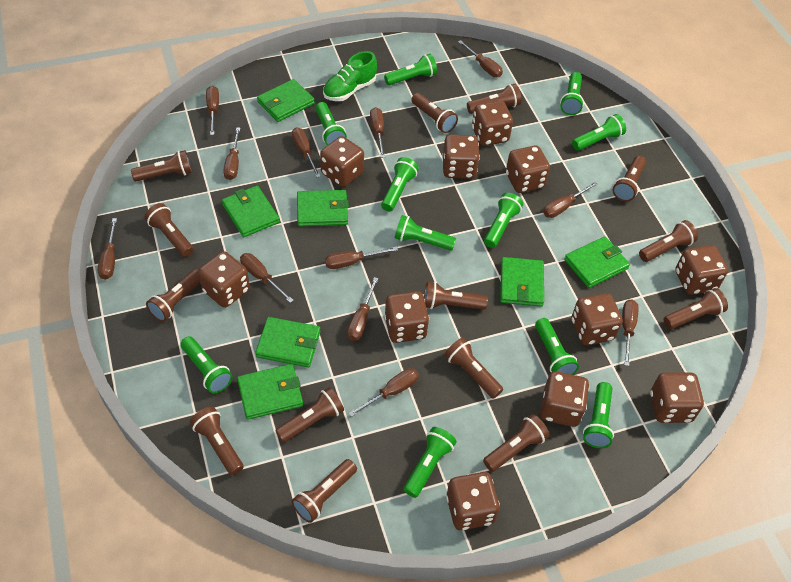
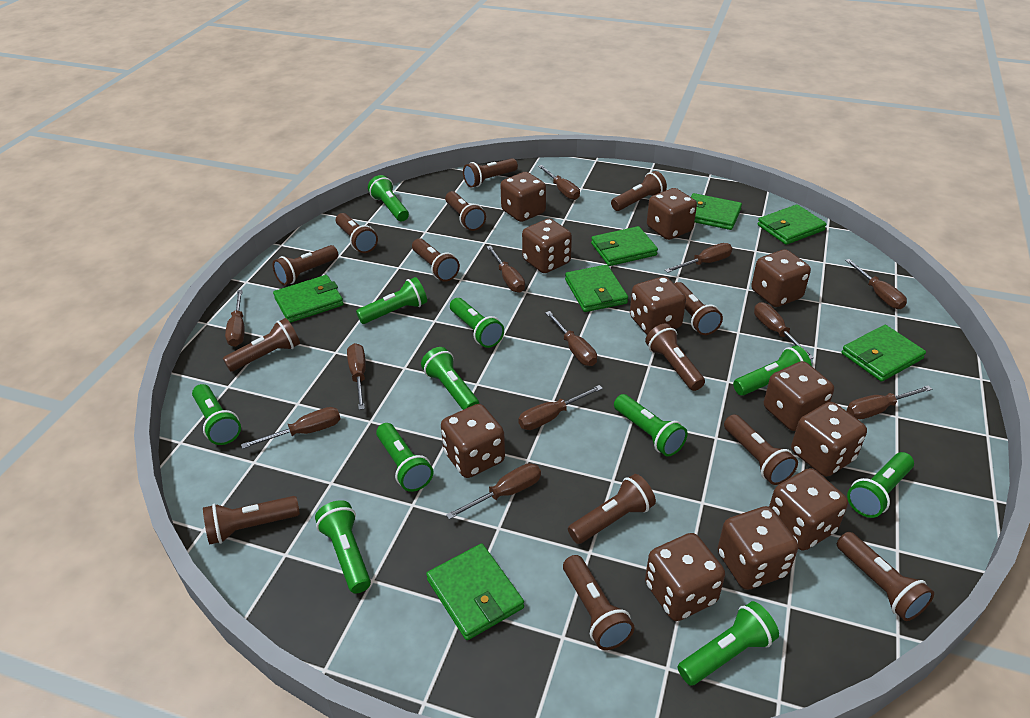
green shoe: 1 -> 0

